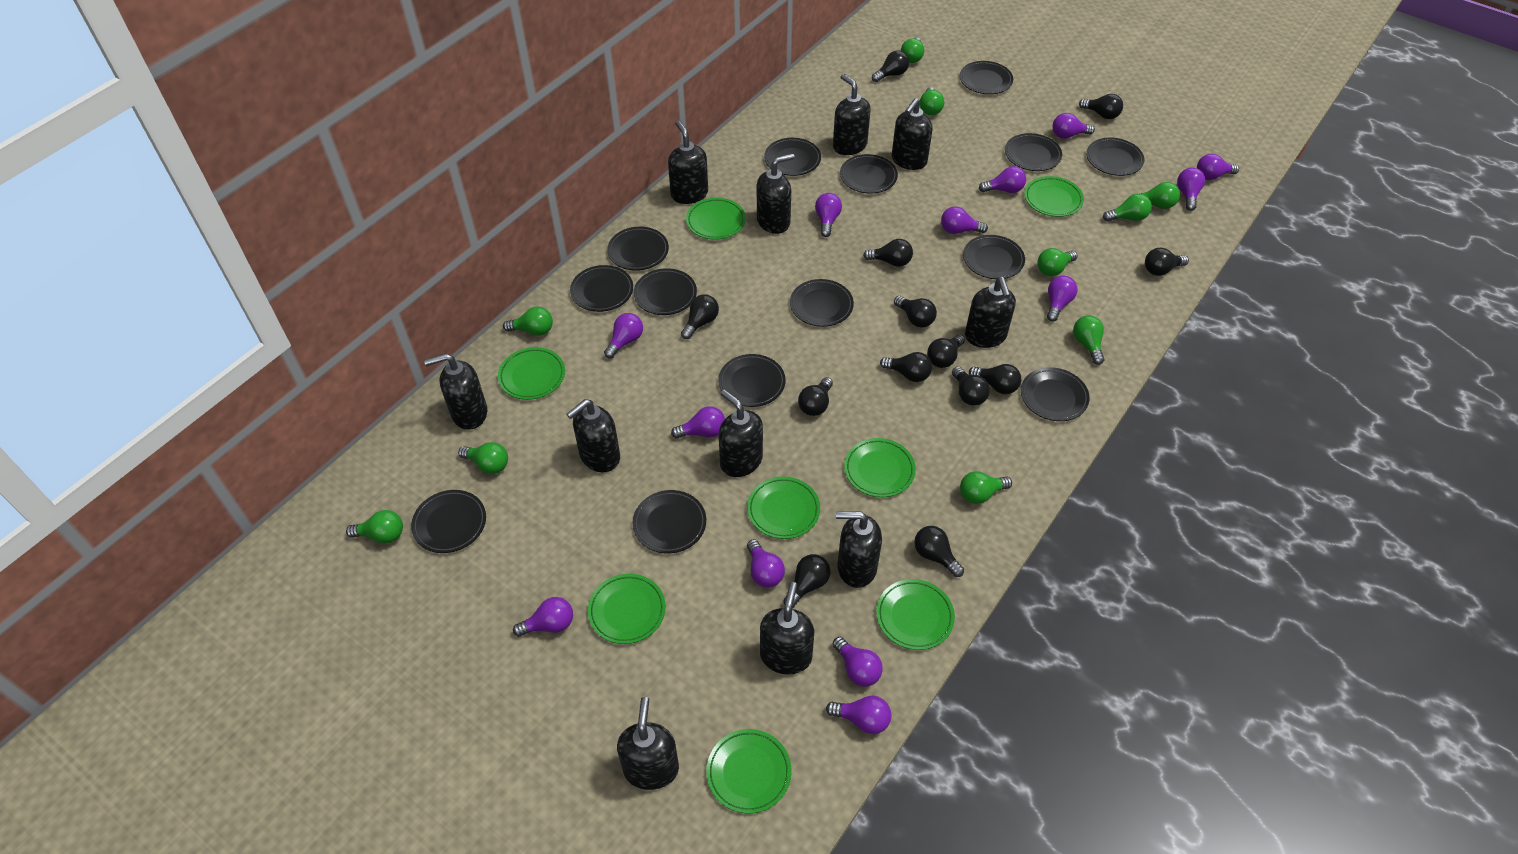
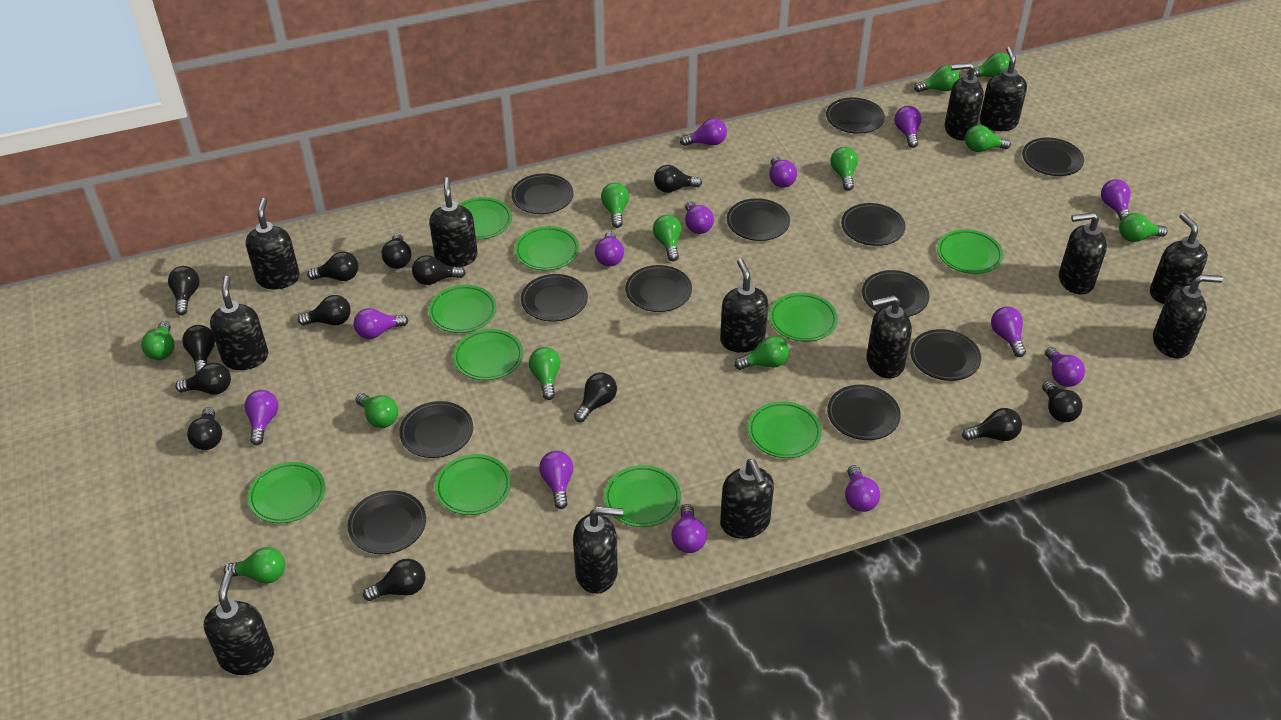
black plate: 14 -> 12
black soap dispenser: 11 -> 13
green light bulb: 10 -> 12
green plate: 8 -> 10

